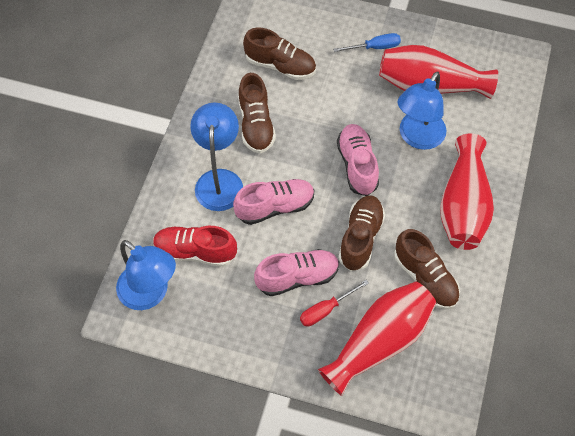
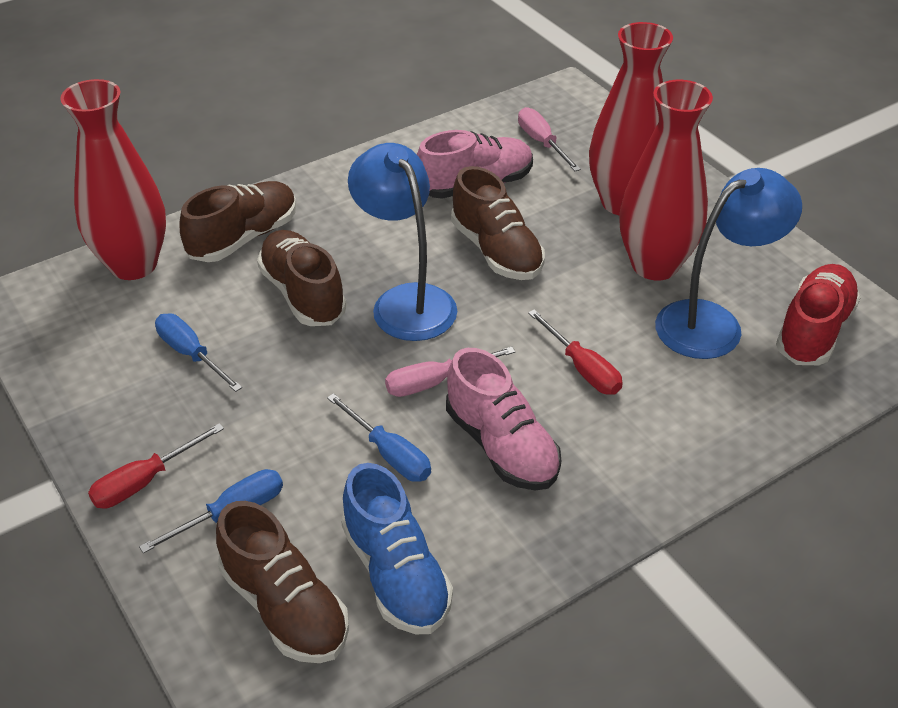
blue lamp: 3 -> 2
blue screwdriver: 1 -> 3
blue shoe: 0 -> 1
pink screwdriver: 0 -> 2
pink shoe: 3 -> 2
red screwdriver: 1 -> 2

